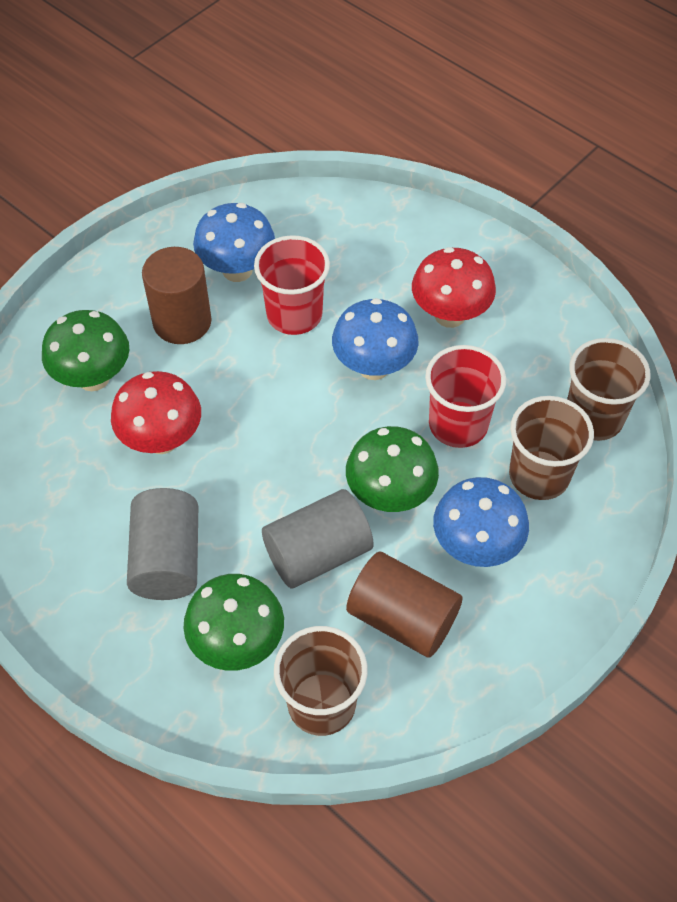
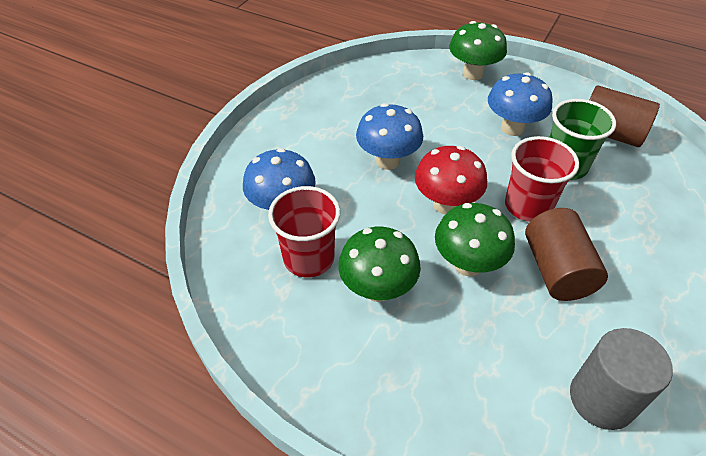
brown cup: 3 -> 0
green cup: 0 -> 1
grey cylinder: 2 -> 1
red mushroom: 2 -> 1

